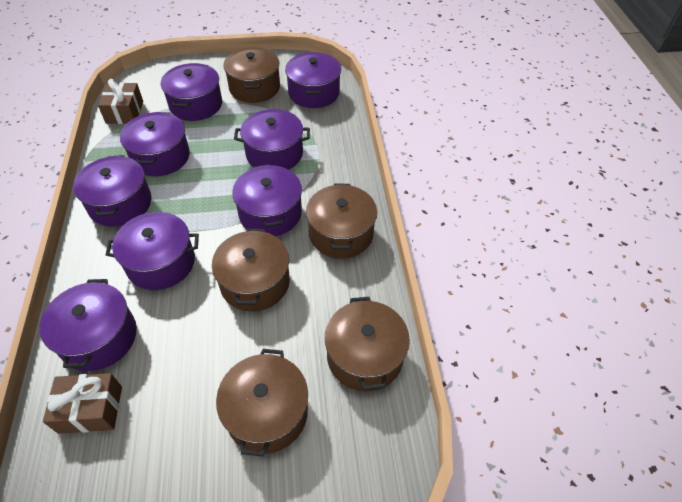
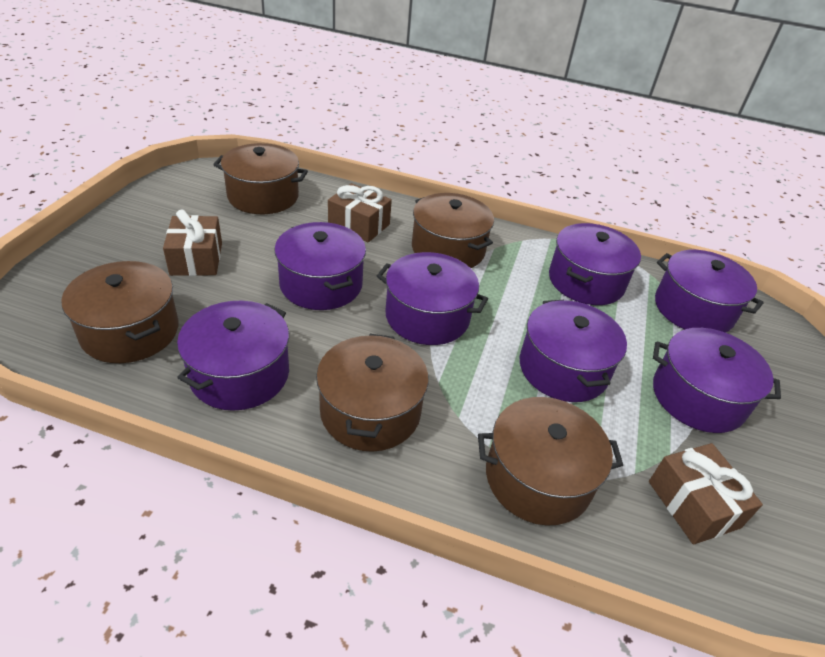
brown gift: 2 -> 3
purple pot: 8 -> 7

